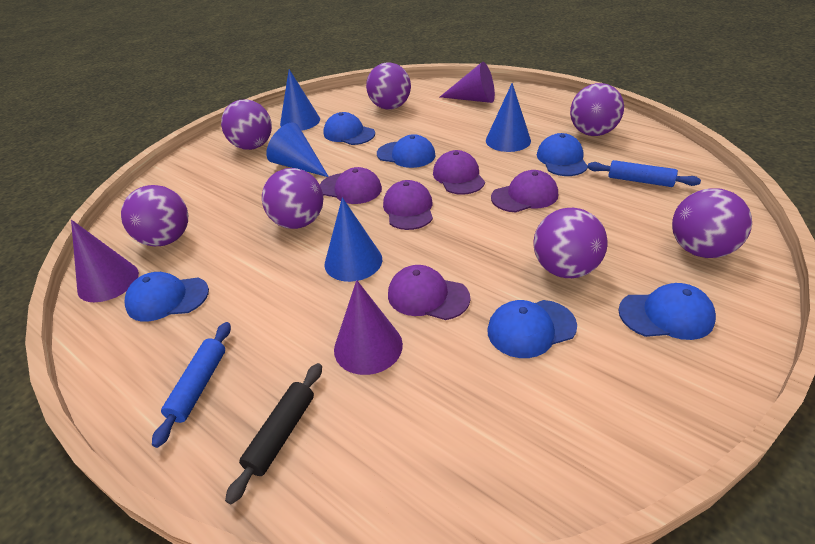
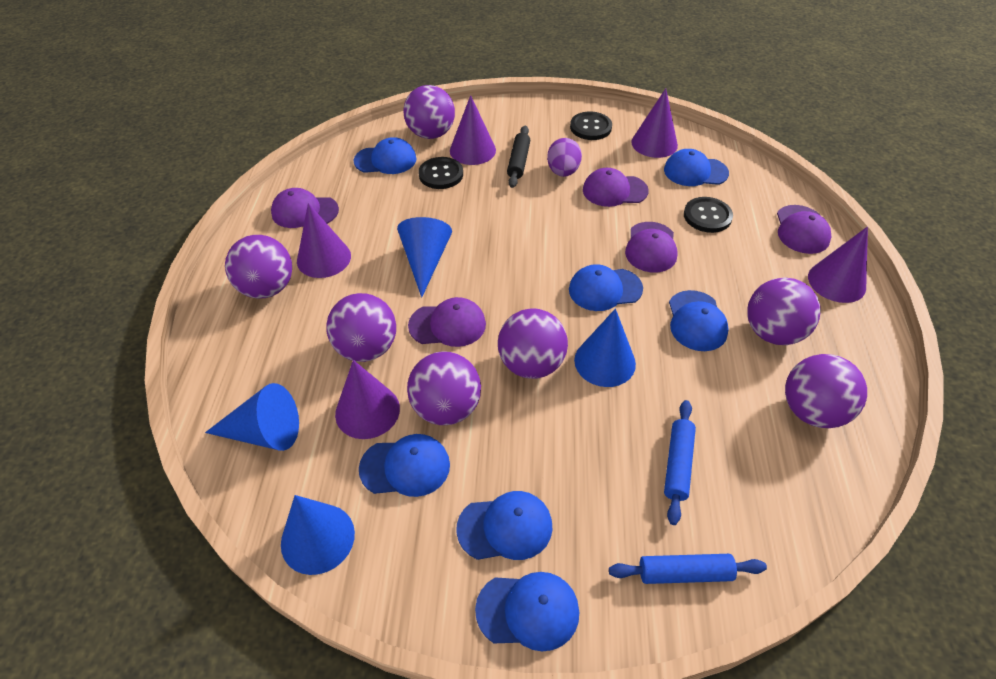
black button: 0 -> 3
blue cap: 6 -> 7
purple cone: 3 -> 5
purple egg: 0 -> 1

